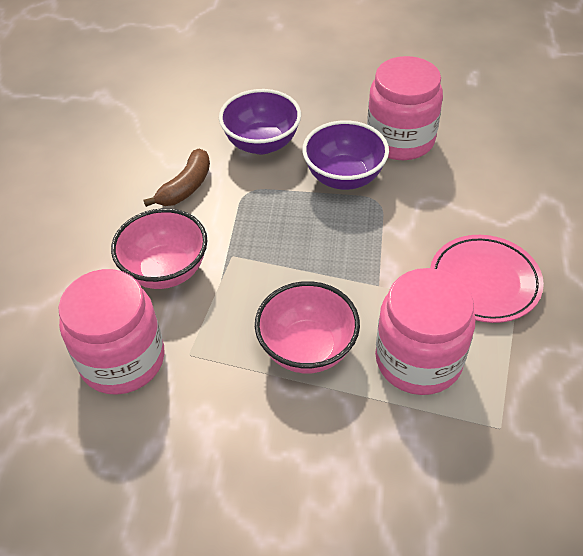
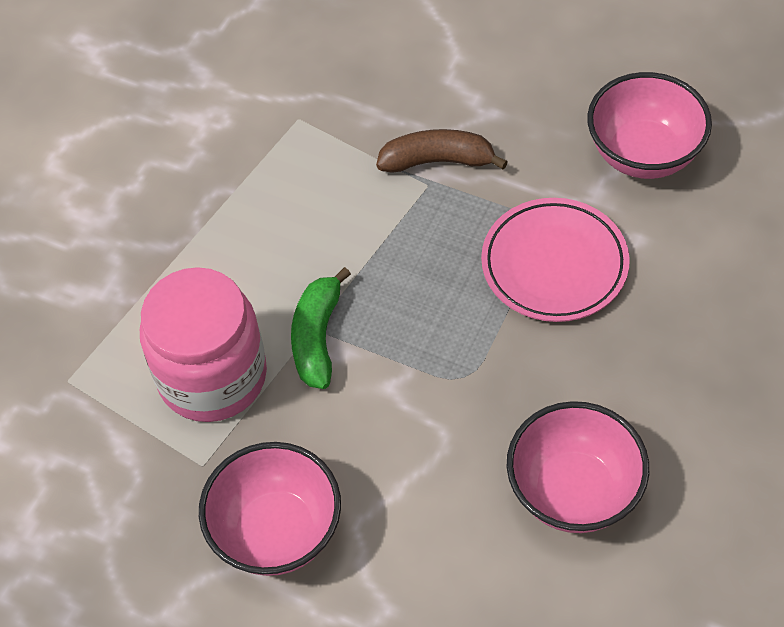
green banana: 0 -> 1
pink bowl: 2 -> 3
pink jar: 3 -> 1
purple bowl: 2 -> 0

